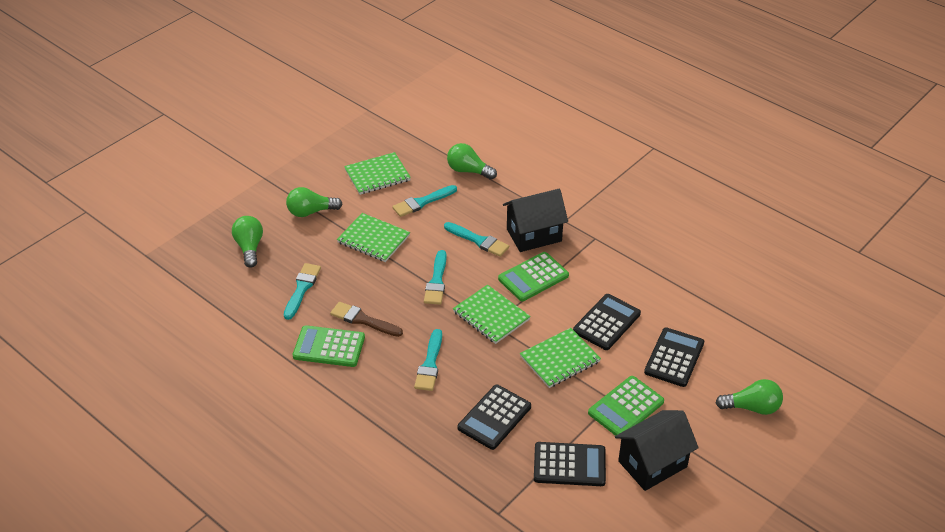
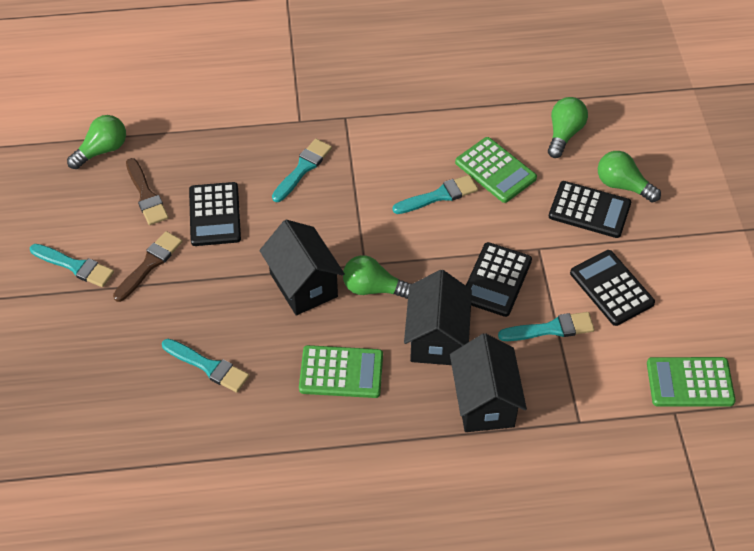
black house: 2 -> 3
brown brush: 1 -> 2
green notebook: 4 -> 0

